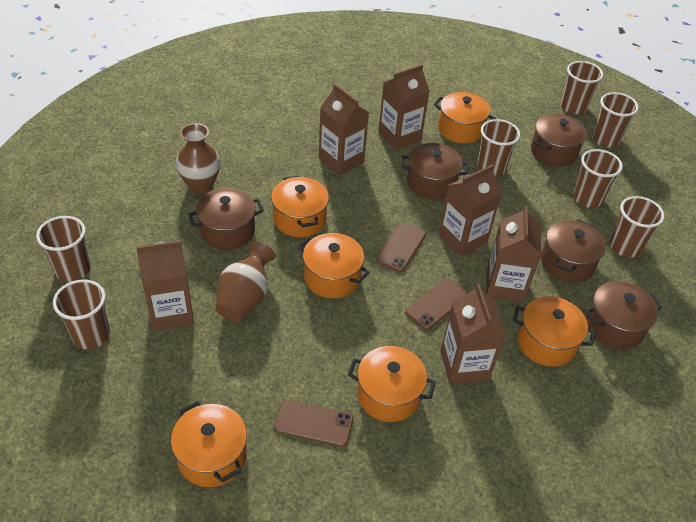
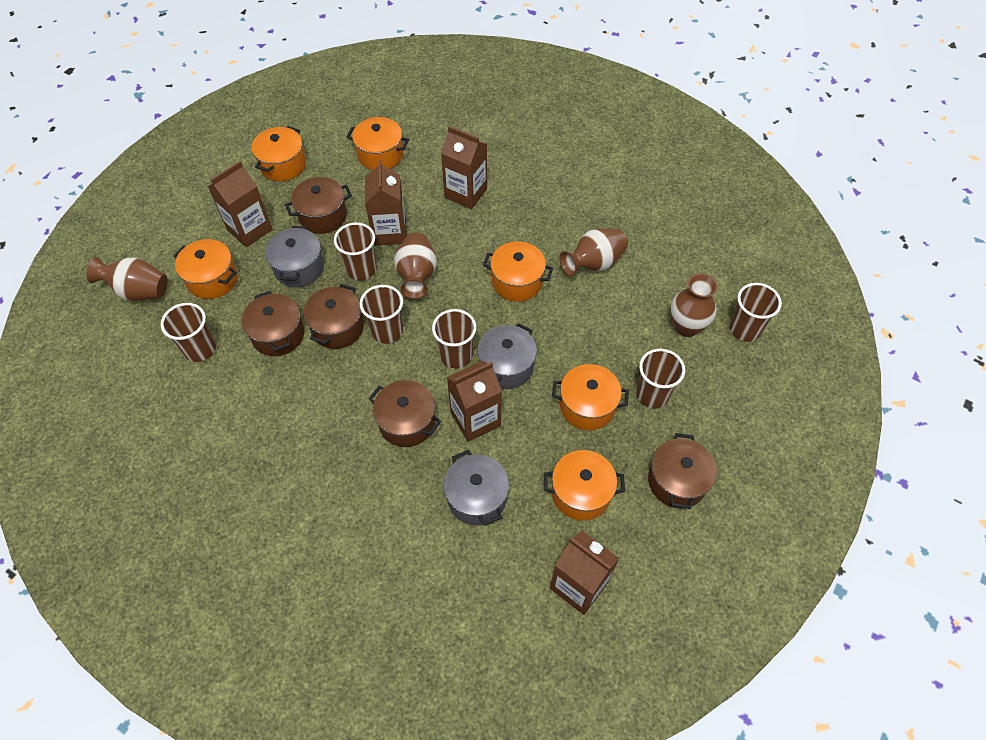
brown carton: 6 -> 5
brown cup: 7 -> 6
brown phone: 3 -> 0
brown vase: 2 -> 4
grey pot: 0 -> 3

